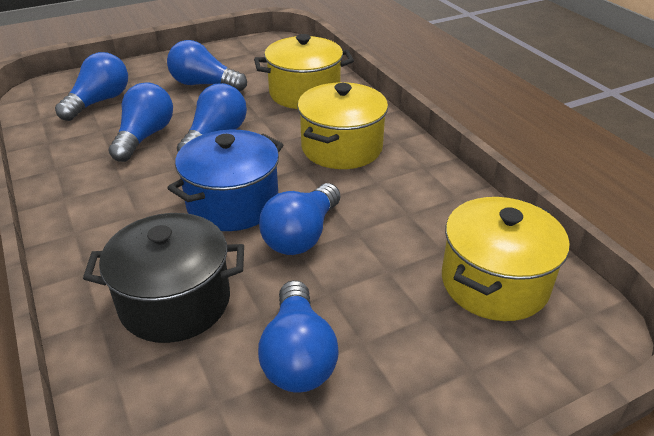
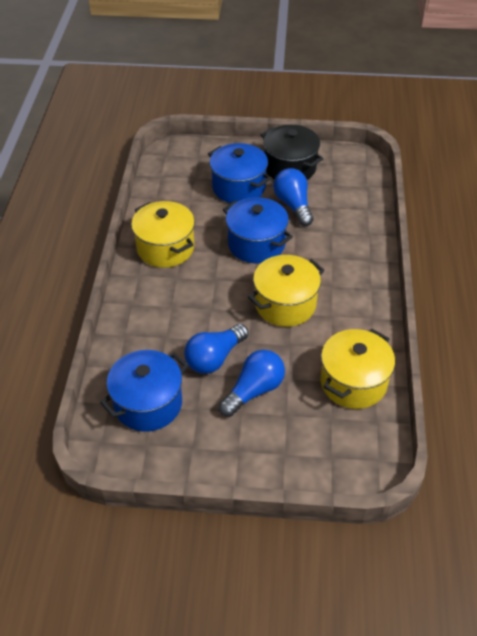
blue light bulb: 6 -> 3
blue pot: 1 -> 3

